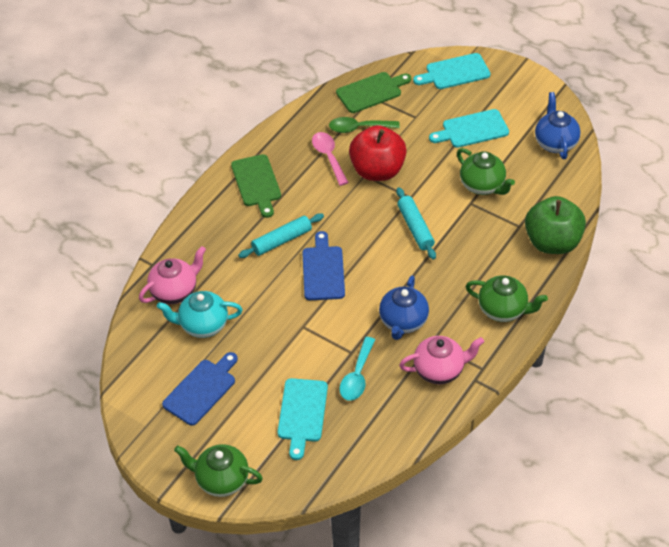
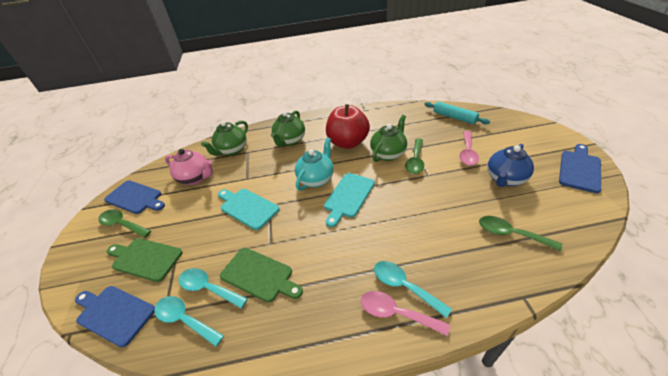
blue cutting board: 2 -> 3
blue teapot: 2 -> 1
green apple: 1 -> 0
green spoon: 1 -> 3
pink spoon: 1 -> 2
pink teapot: 2 -> 1
turquoise cutting board: 3 -> 2
turquoise rolling pin: 2 -> 1
turquoise spoon: 1 -> 3

